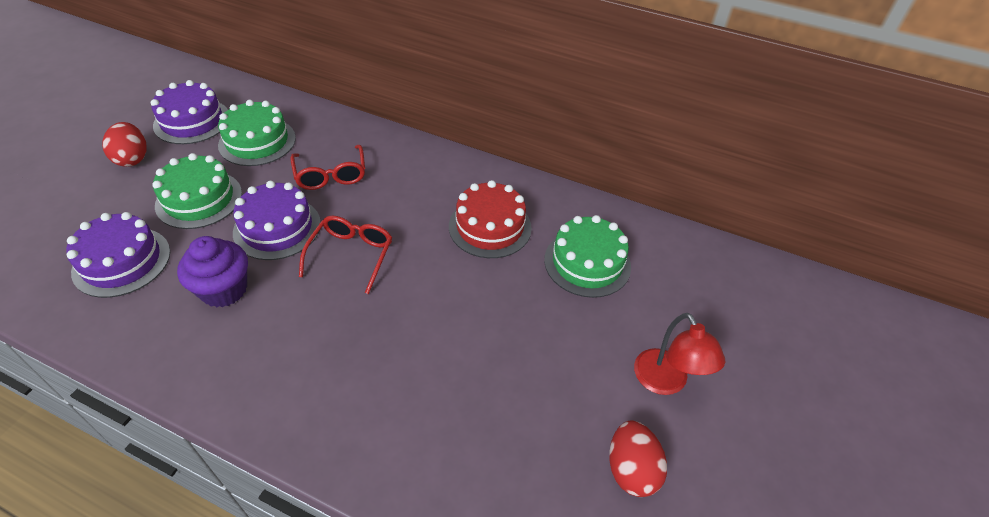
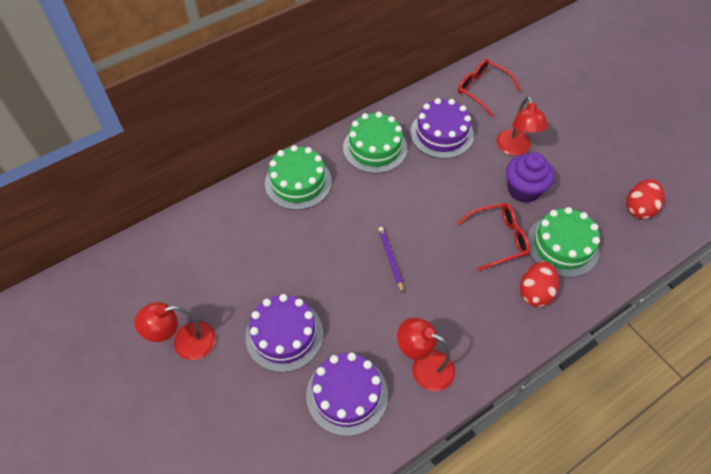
purple pencil: 0 -> 1
red cake: 1 -> 0
red lamp: 1 -> 3

